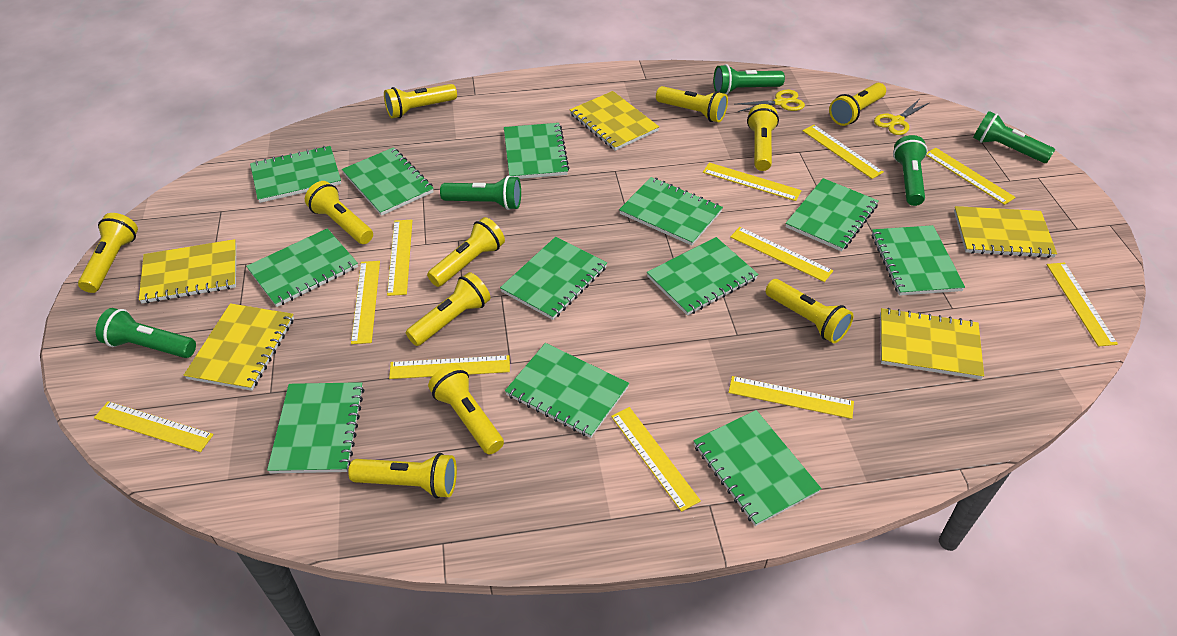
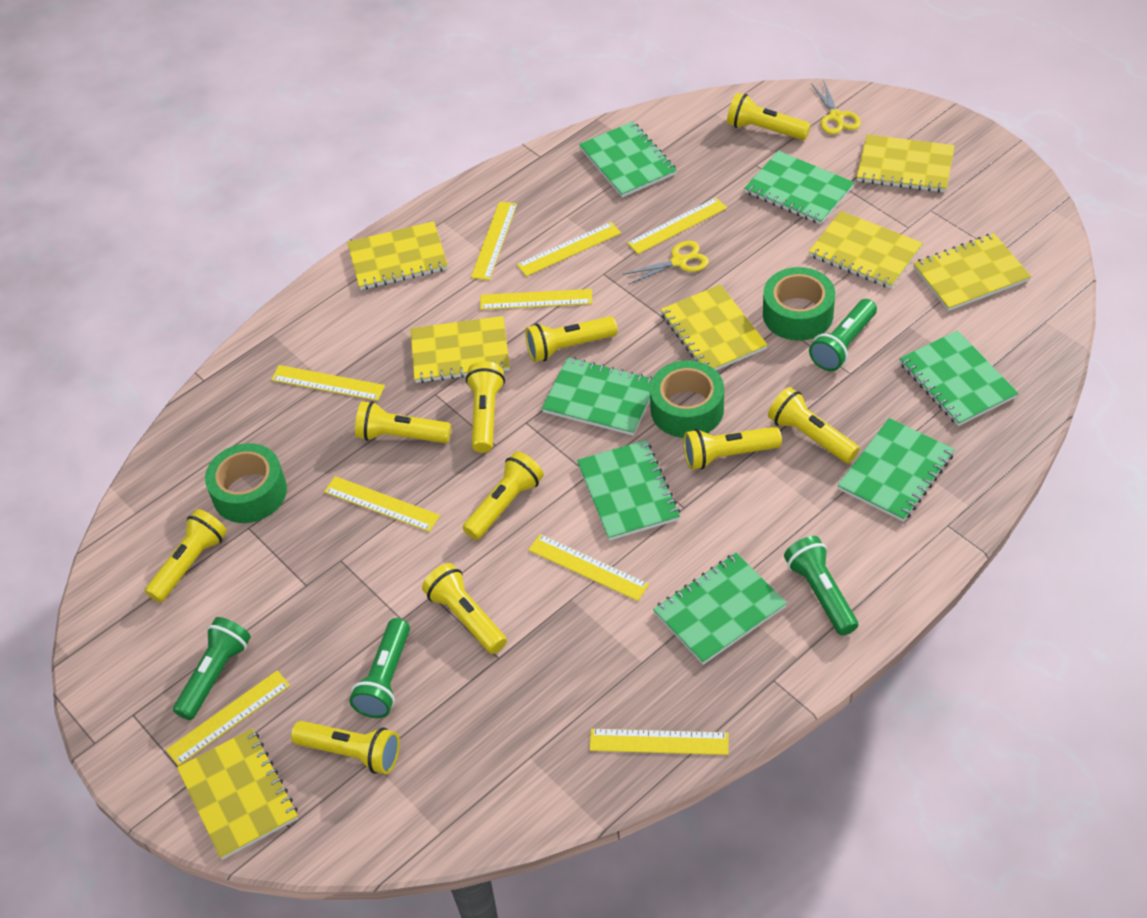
green flashlight: 5 -> 4
green notebook: 12 -> 7
green tape: 0 -> 3
yellow flashlight: 11 -> 10
yellow notebook: 5 -> 7
yellow ruler: 11 -> 9

